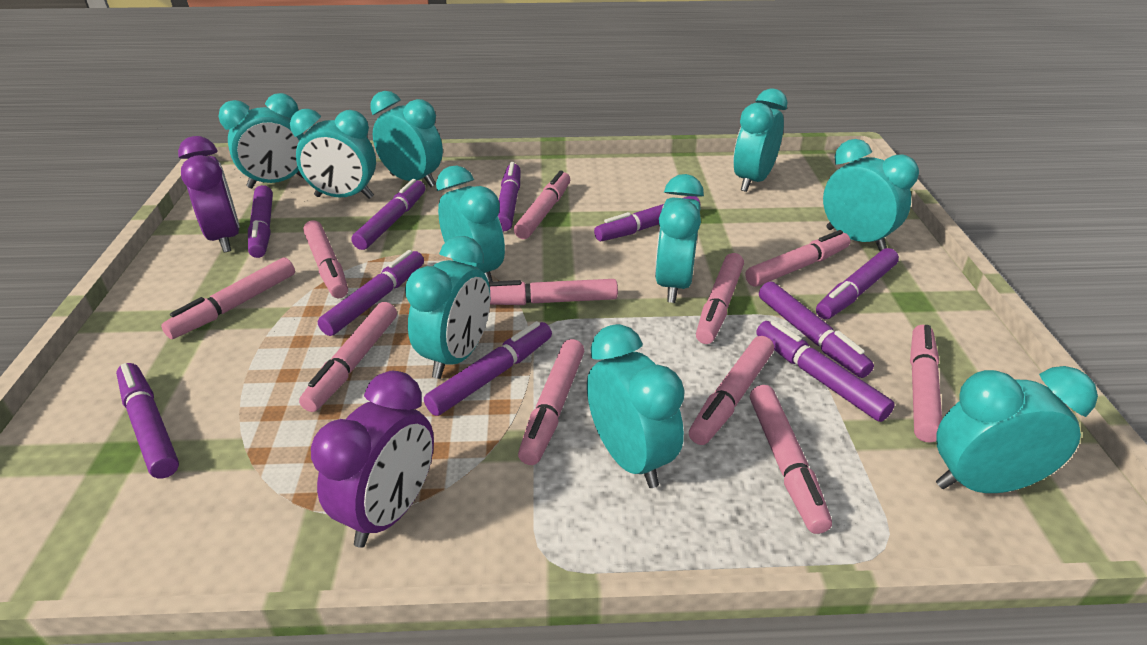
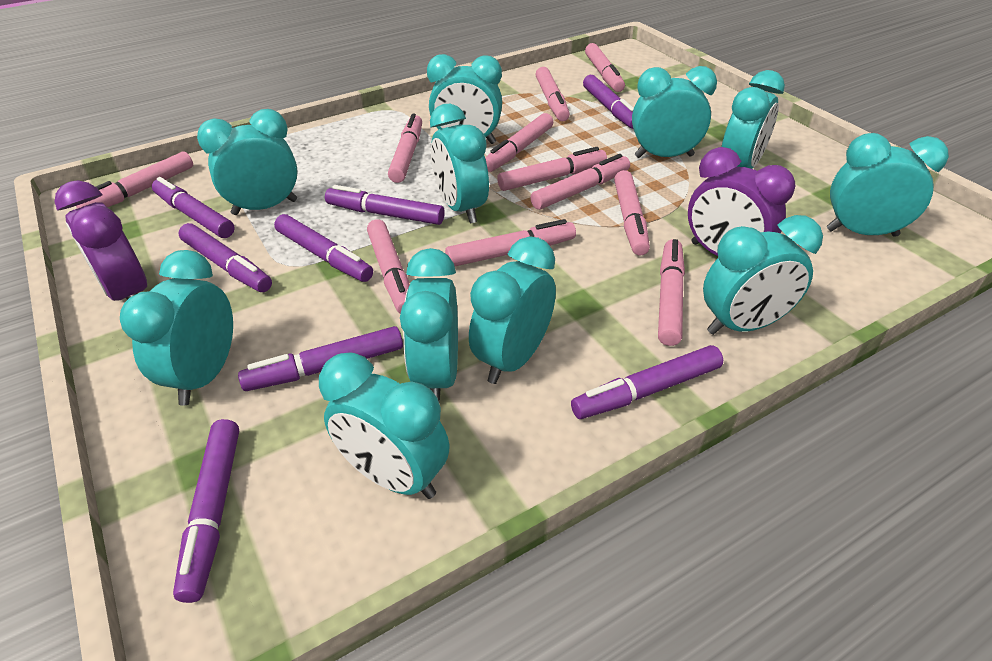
purple marker: 10 -> 8
turquoise clock: 10 -> 11

